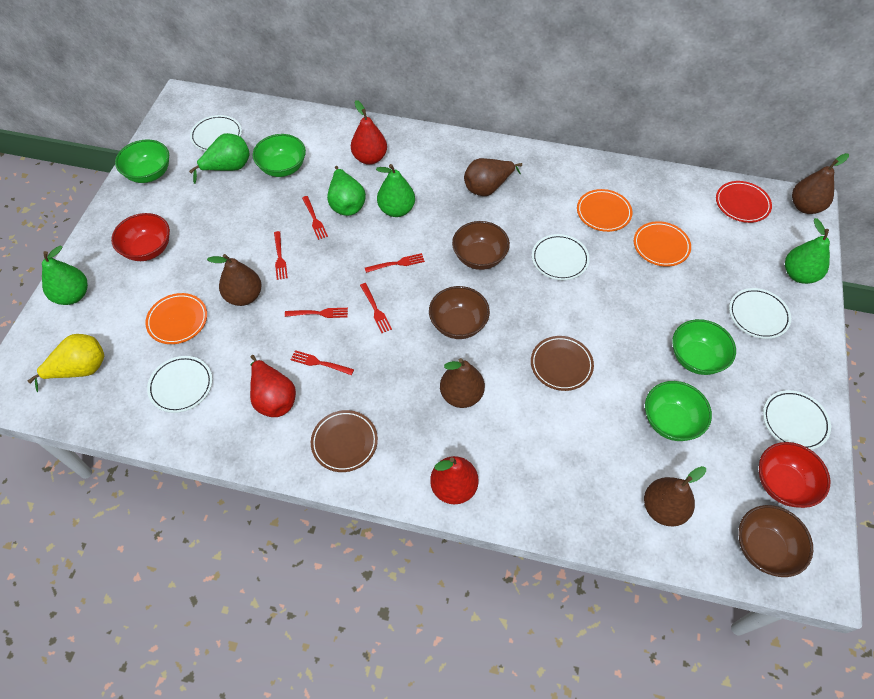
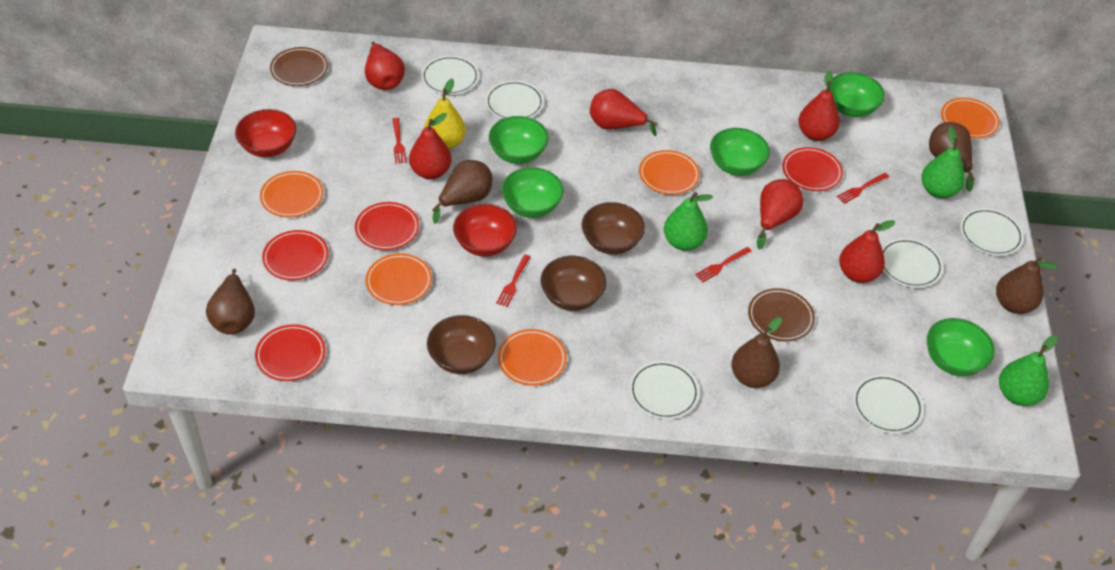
green bowl: 4 -> 5
green pear: 5 -> 3
orange plate: 3 -> 5
red fork: 6 -> 4
red pear: 3 -> 6
red plate: 1 -> 4
white plate: 5 -> 6

